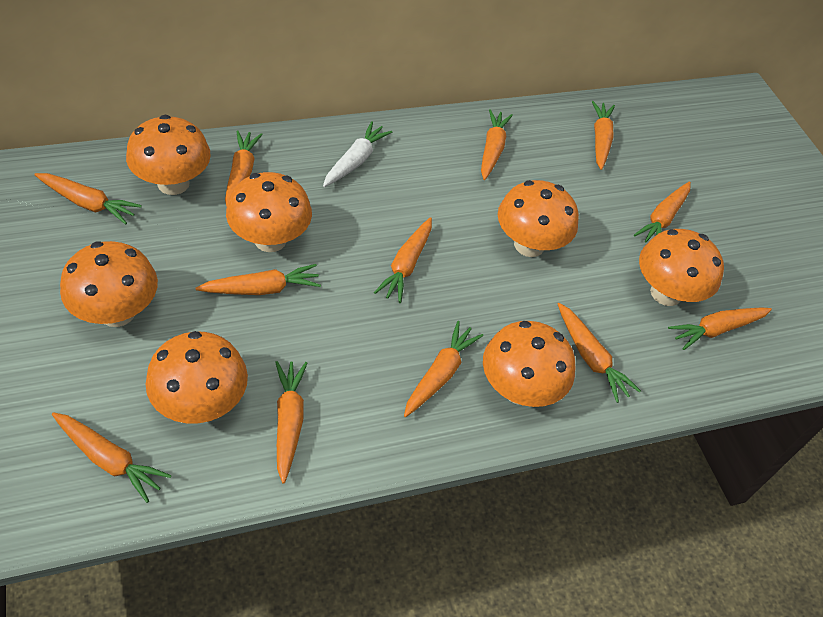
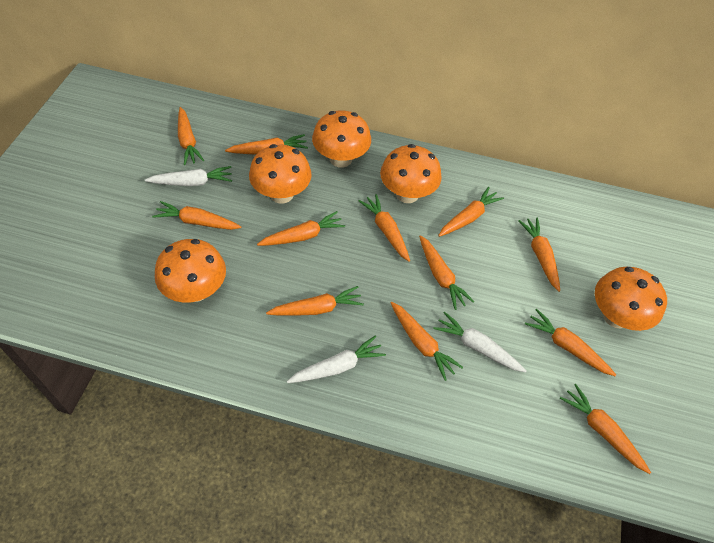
orange mushroom: 7 -> 5
white carrot: 1 -> 3

